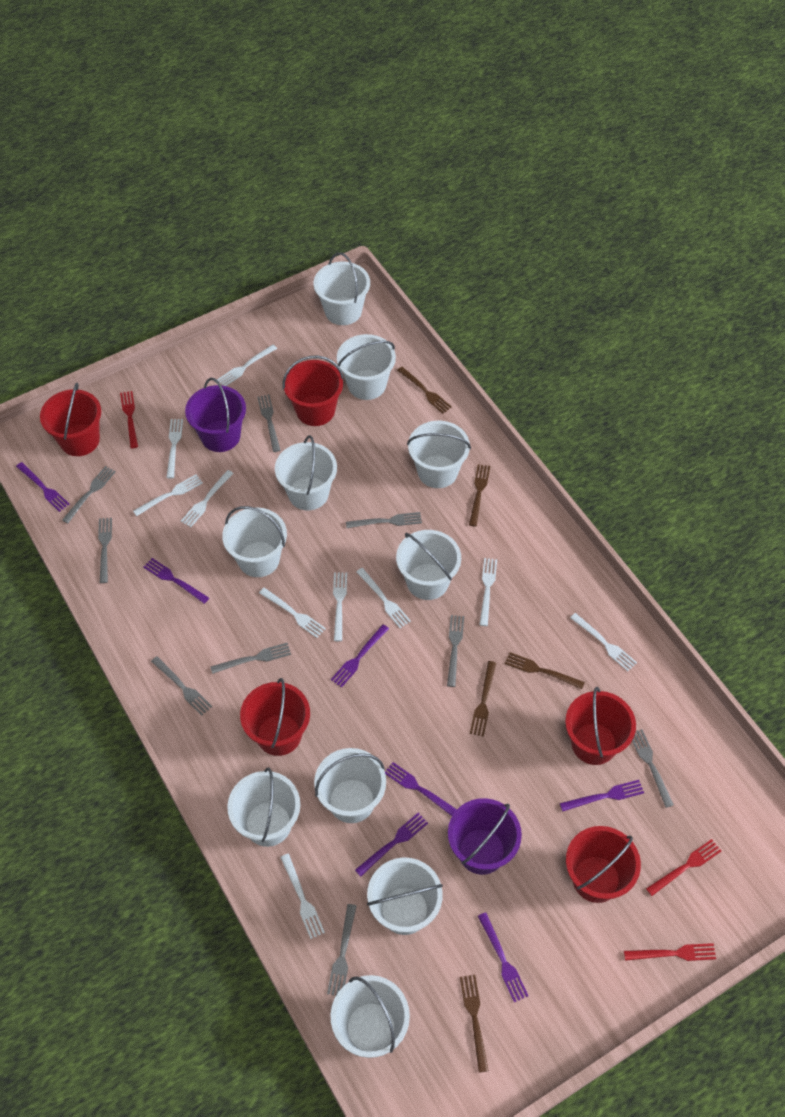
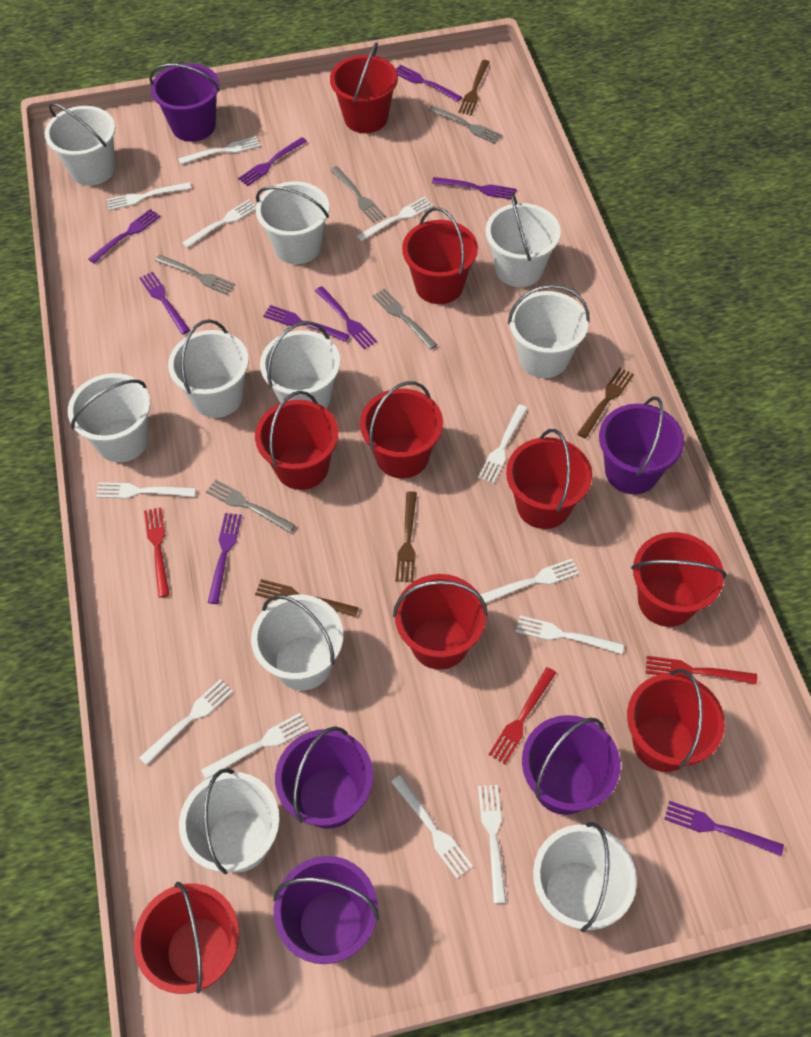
brown fork: 5 -> 4
grey fork: 9 -> 5
purple bucket: 2 -> 5
purple fork: 7 -> 9
red bucket: 5 -> 9
white fork: 10 -> 12

